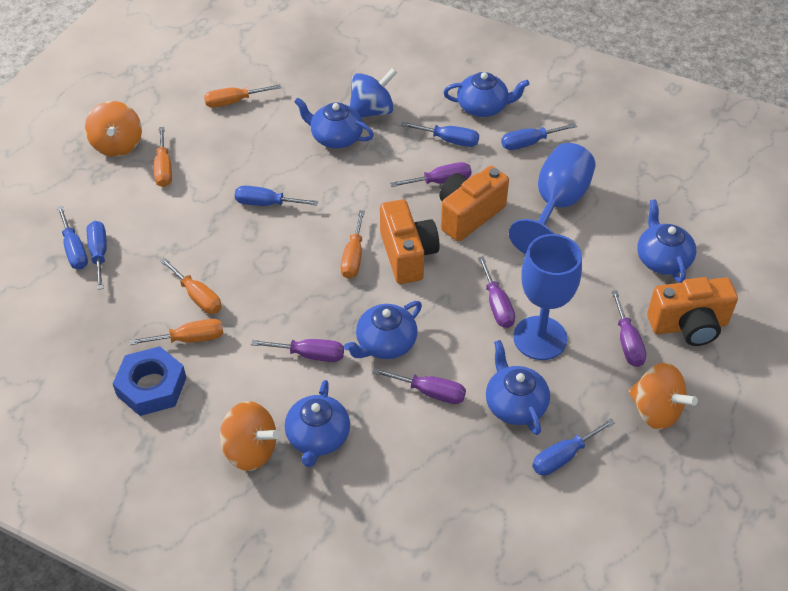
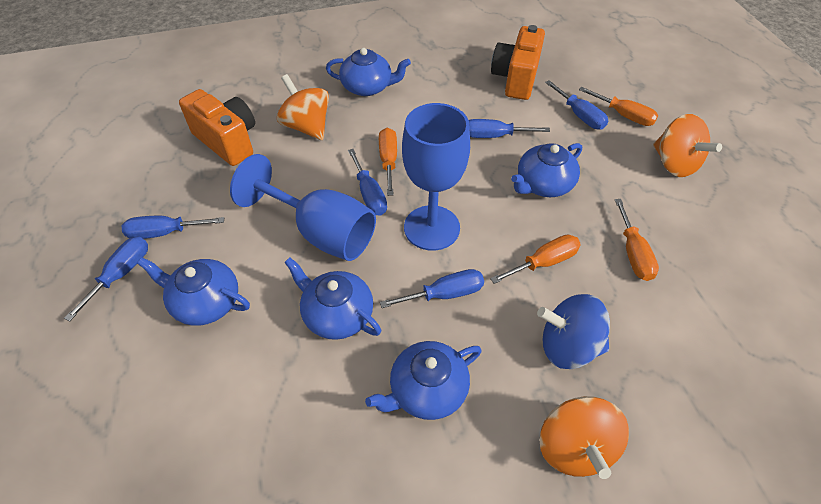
blue nut: 1 -> 0
blue teapot: 6 -> 5
orange camera: 3 -> 2
orange screwdriver: 5 -> 4
purple screwdriver: 5 -> 0

